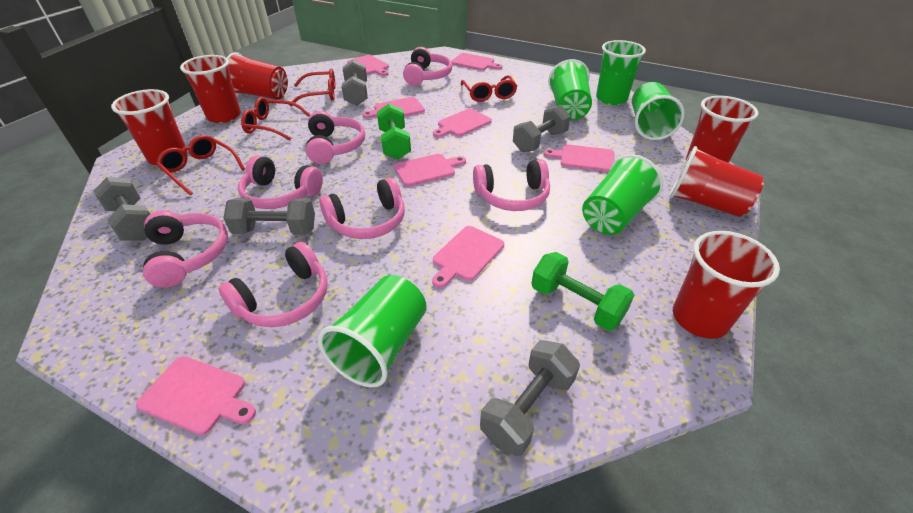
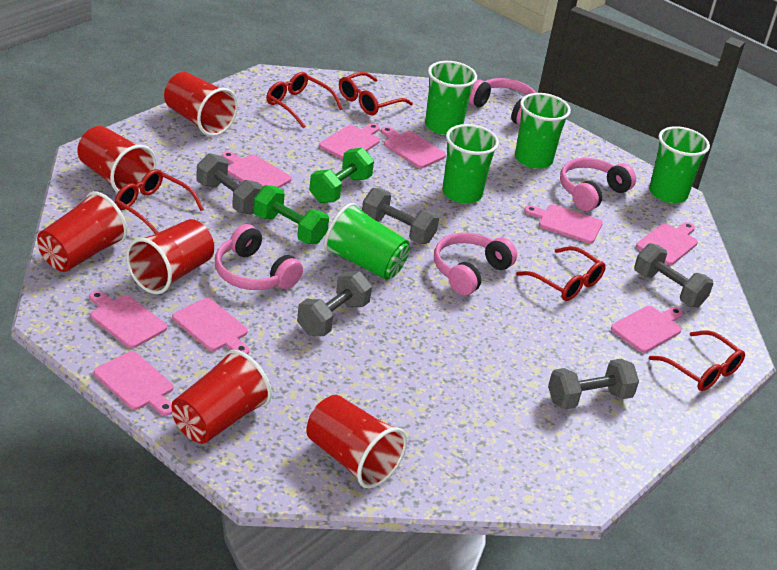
pink cutting board: 8 -> 9
pink headphones: 7 -> 4
red glasses: 4 -> 5

